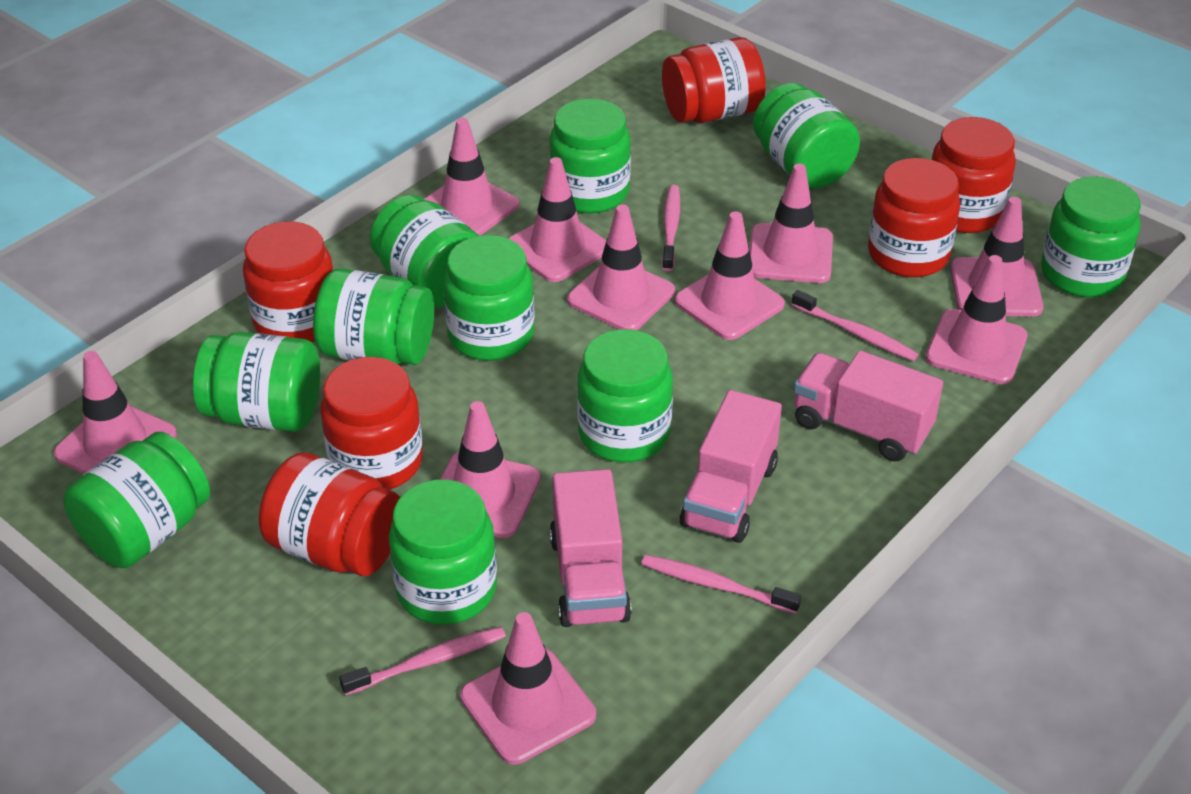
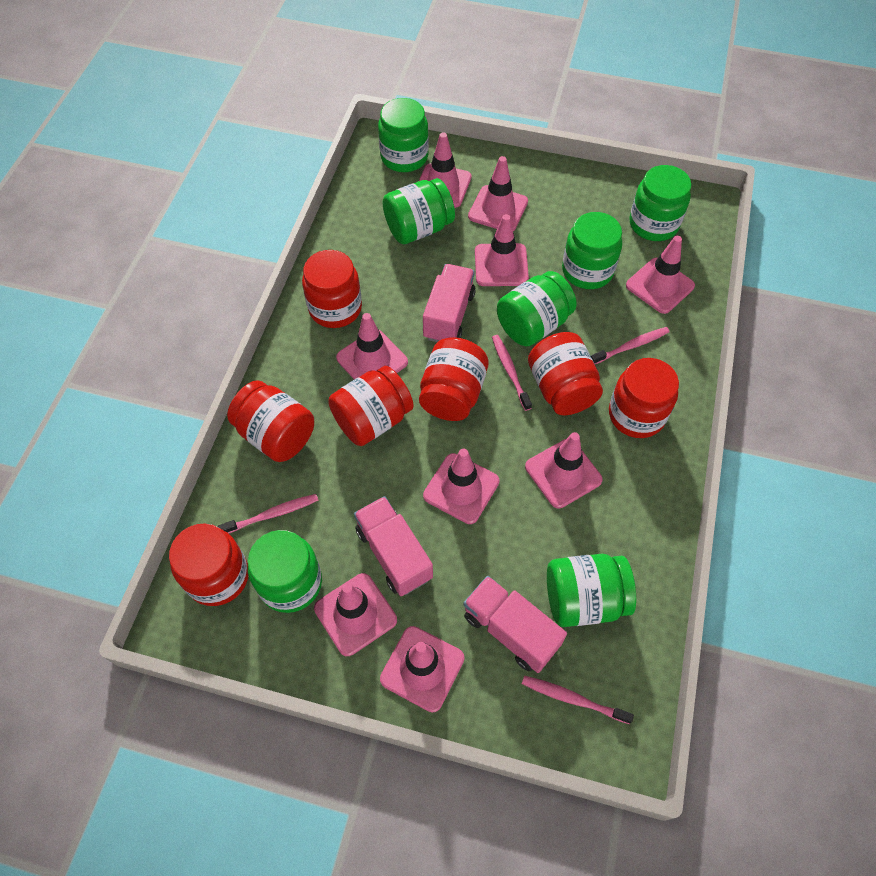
green jar: 10 -> 7
pink traffic cone: 10 -> 9
red jar: 6 -> 7

